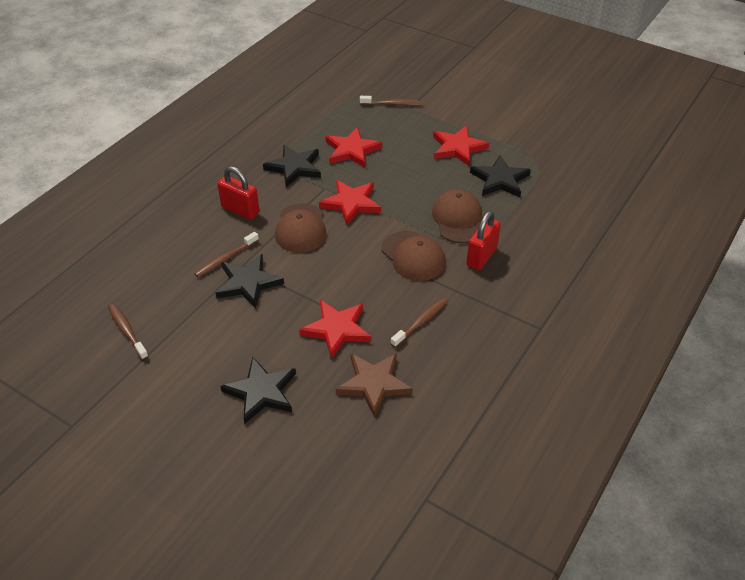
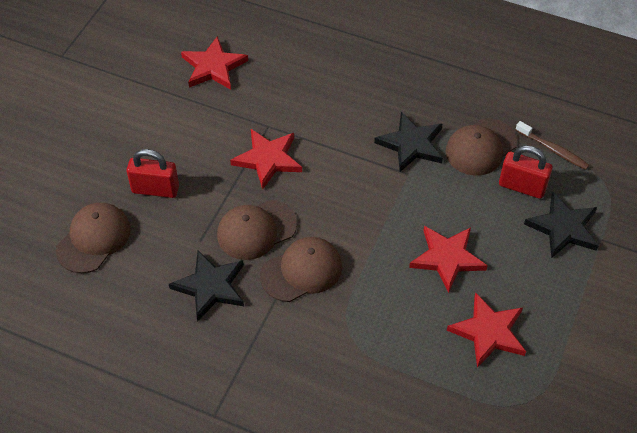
black star: 4 -> 3
brown cap: 3 -> 4
brown star: 1 -> 0
brown toothbrush: 4 -> 1

